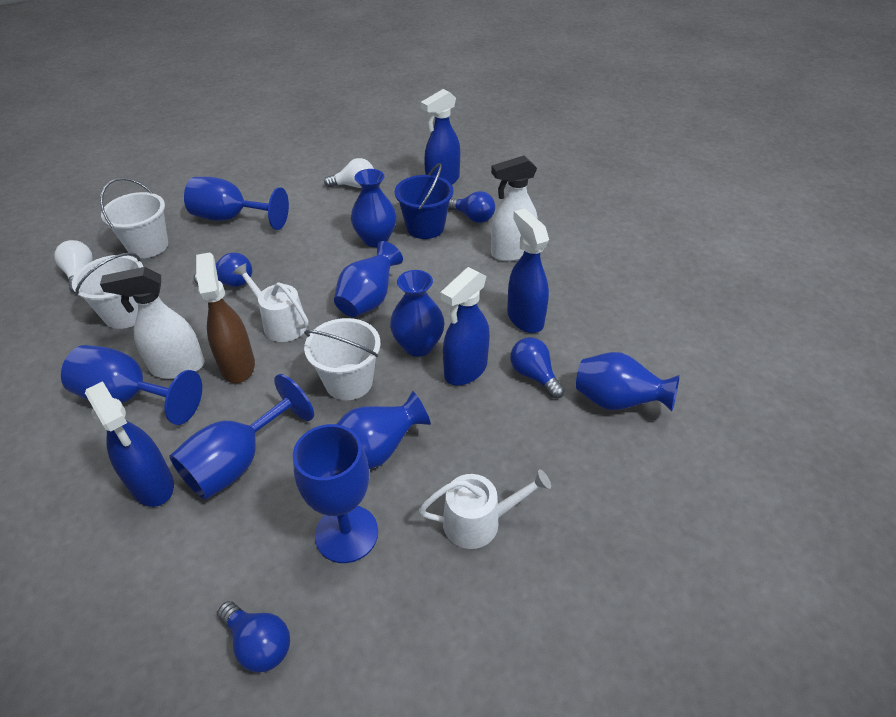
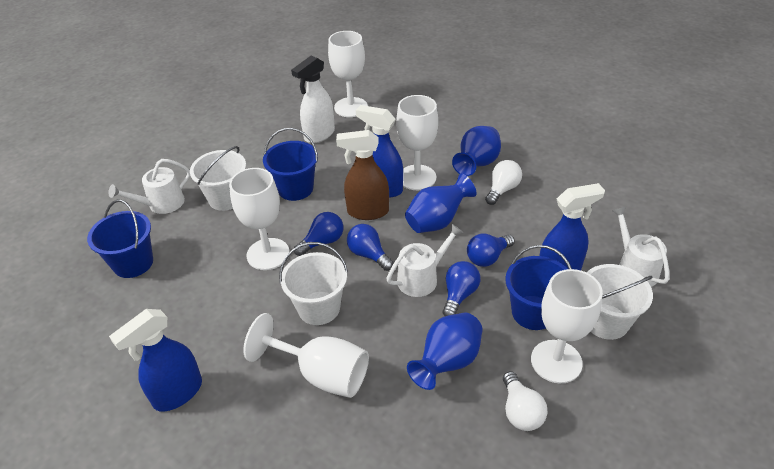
blue bucket: 1 -> 3
blue goblet: 4 -> 0
blue spray bottle: 4 -> 3
blue vase: 5 -> 3
white goblet: 0 -> 5
white spray bottle: 2 -> 1
white watering can: 2 -> 3

